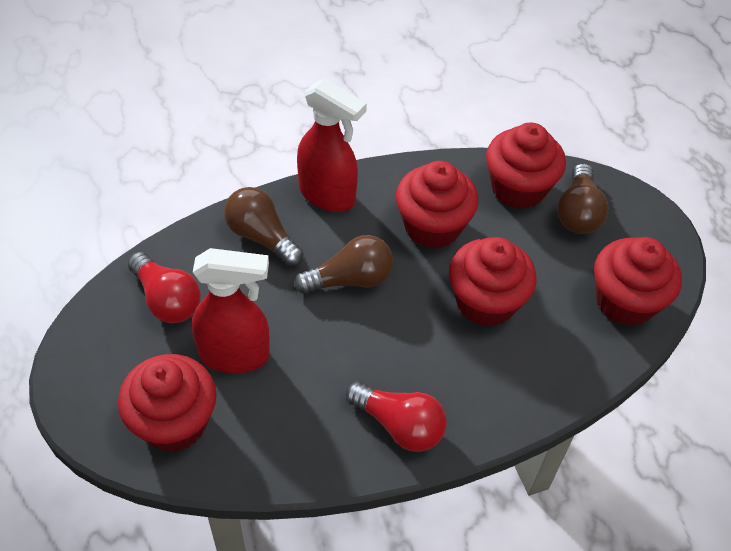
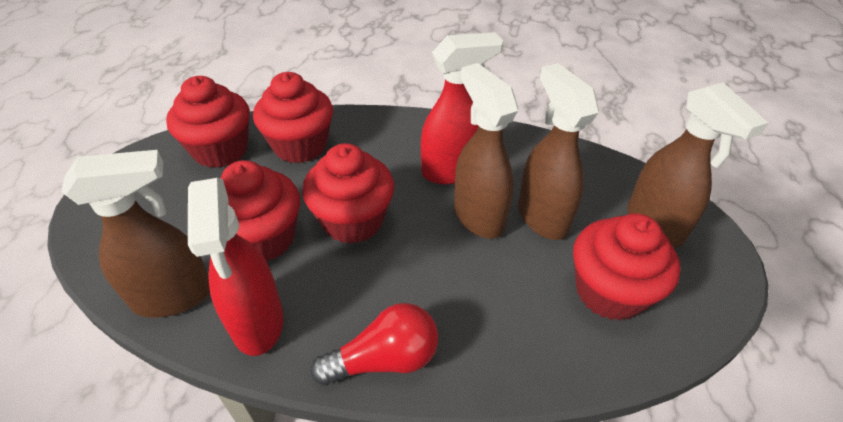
brown light bulb: 3 -> 0
brown spray bottle: 0 -> 4
red light bulb: 2 -> 1

